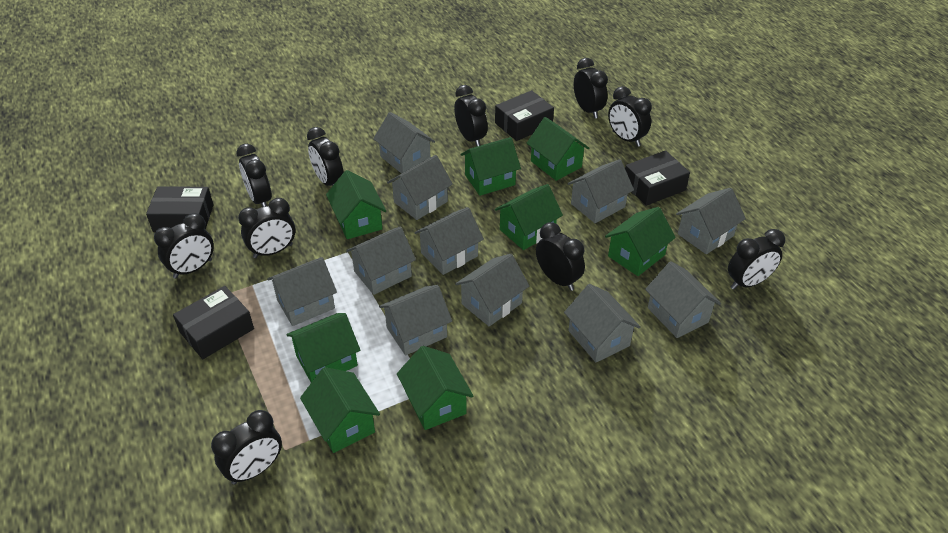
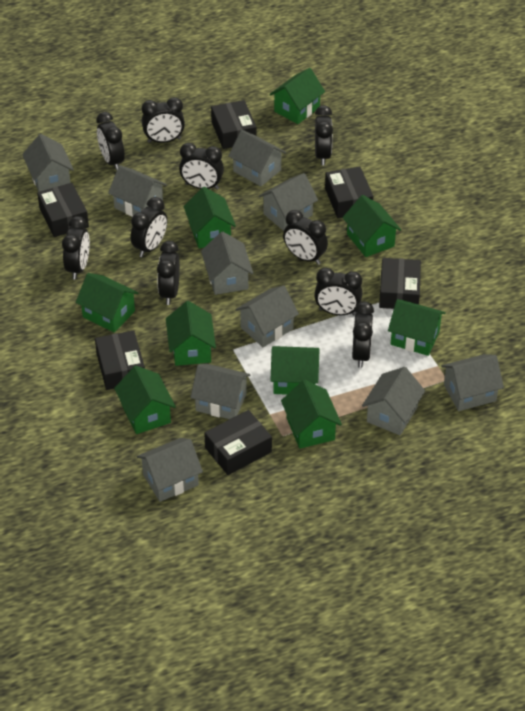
black box: 4 -> 6
green house: 8 -> 9
grey house: 11 -> 10

